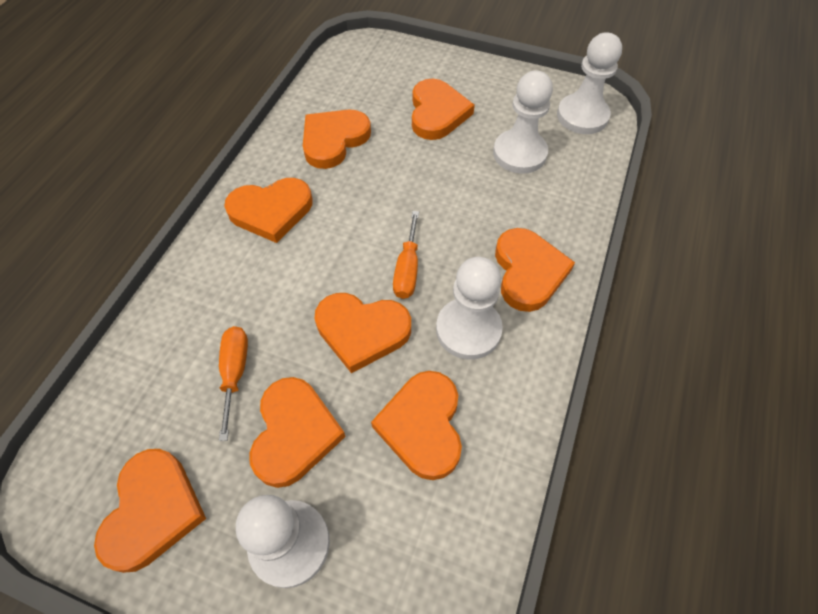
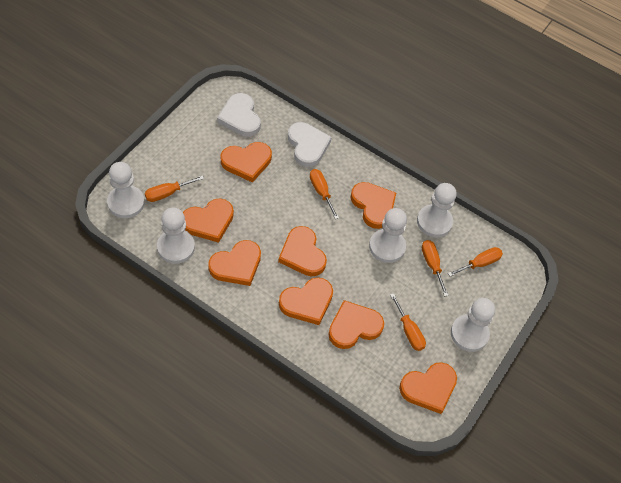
orange screwdriver: 2 -> 5
white heart: 0 -> 2
white pawn: 4 -> 5

